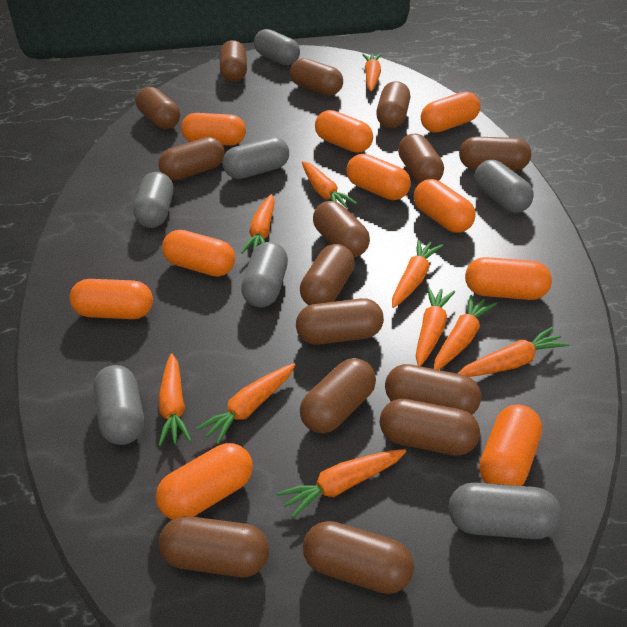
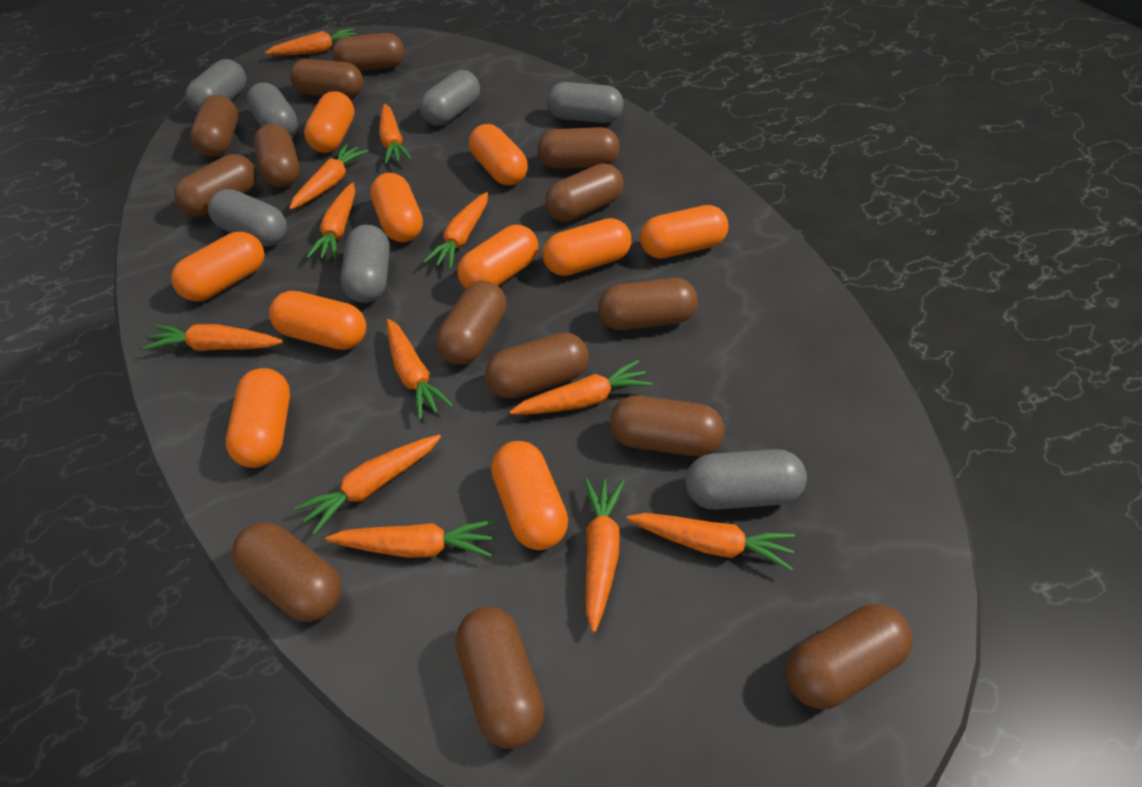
brown capsule: 15 -> 14
orange carrot: 10 -> 12

